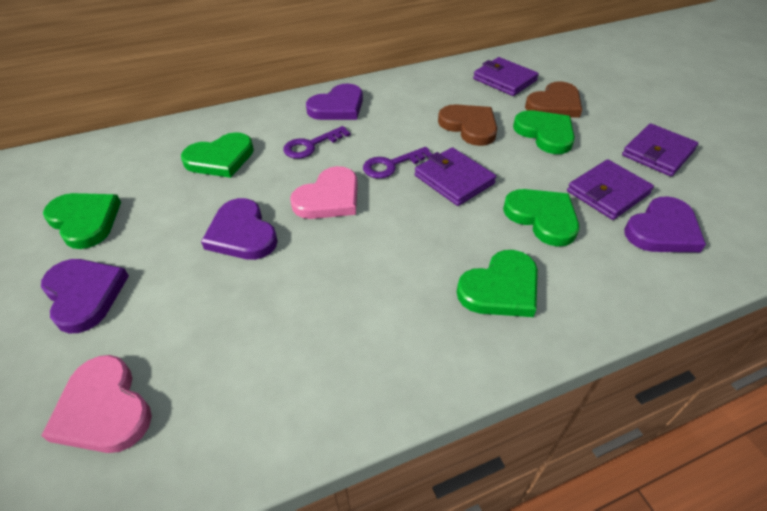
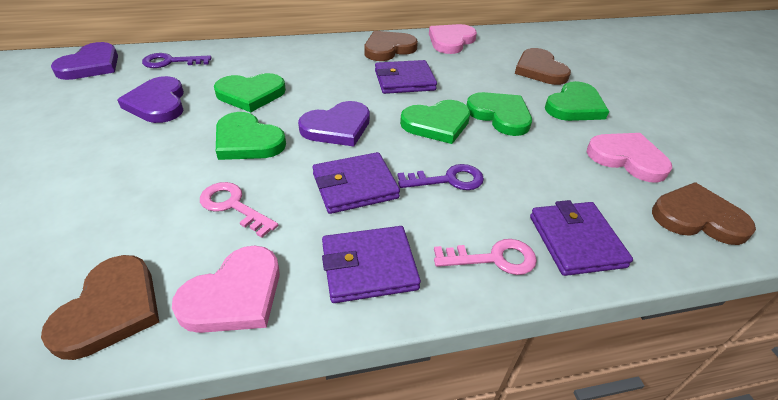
brown heart: 2 -> 4
pink heart: 2 -> 3
pink key: 0 -> 2
purple heart: 4 -> 3

